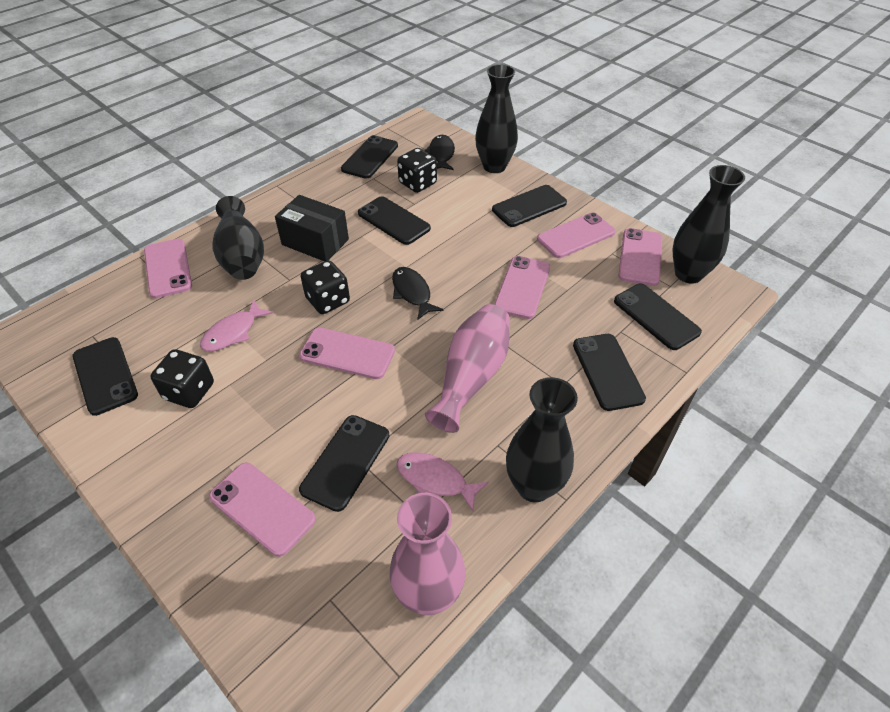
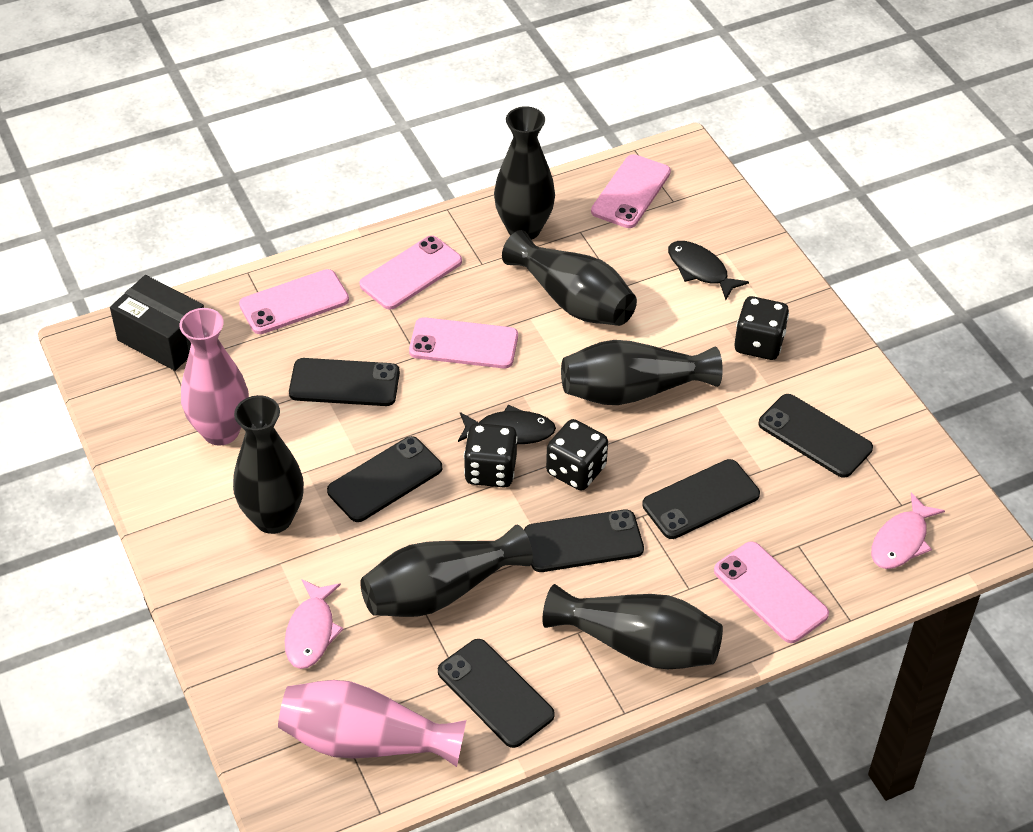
black phone: 7 -> 6
black vase: 4 -> 6
pink phone: 6 -> 5

